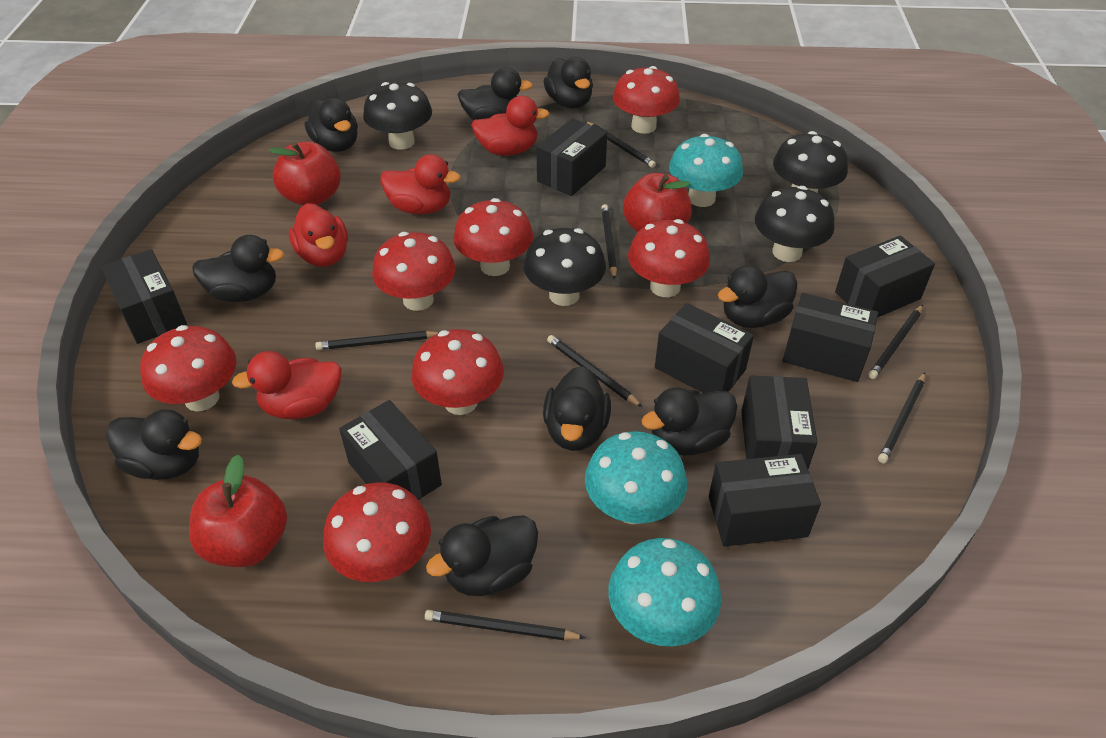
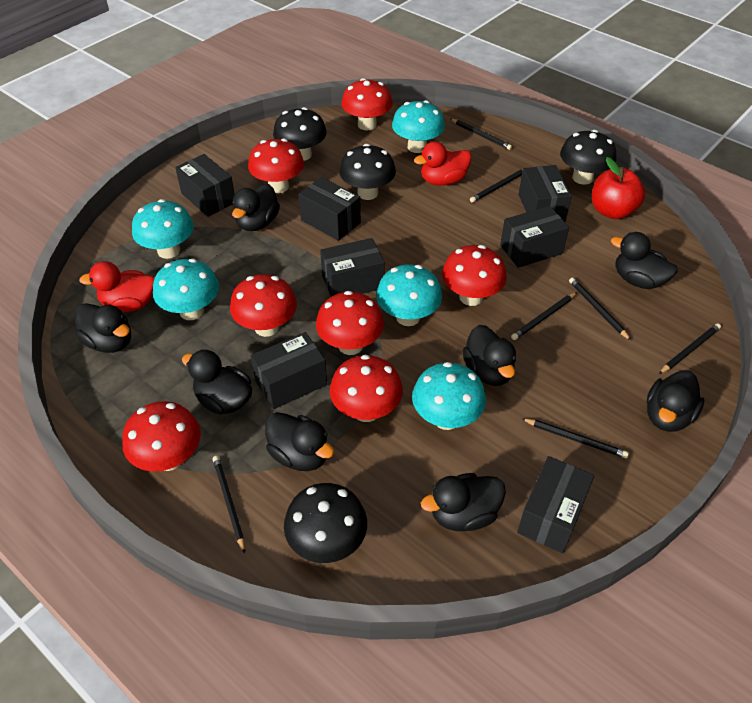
black box: 8 -> 7
black duck: 9 -> 8
red apple: 3 -> 1
red duck: 4 -> 2
turquoise mushroom: 3 -> 5

